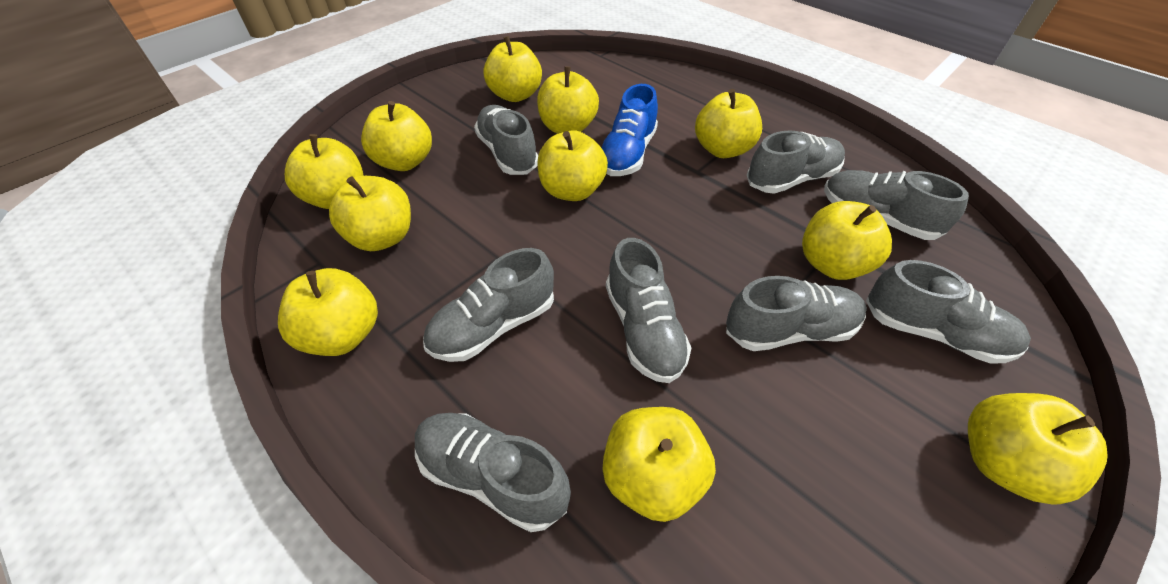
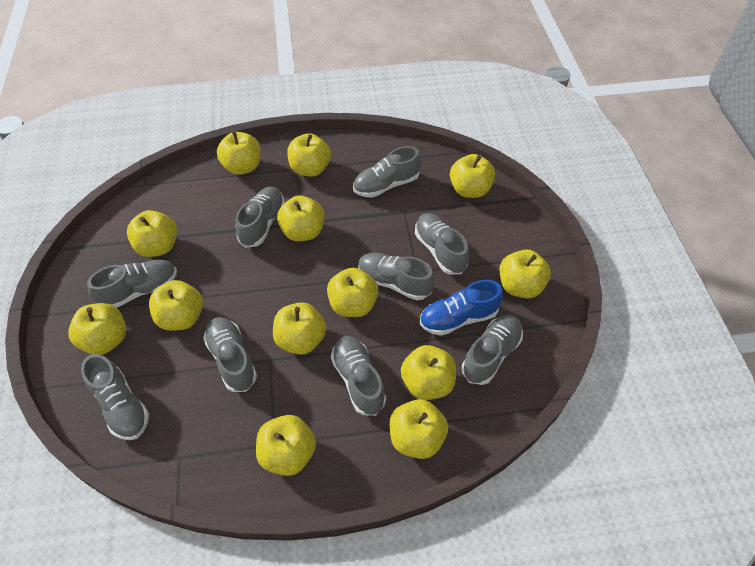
grey shoe: 8 -> 9
yellow apple: 11 -> 13

